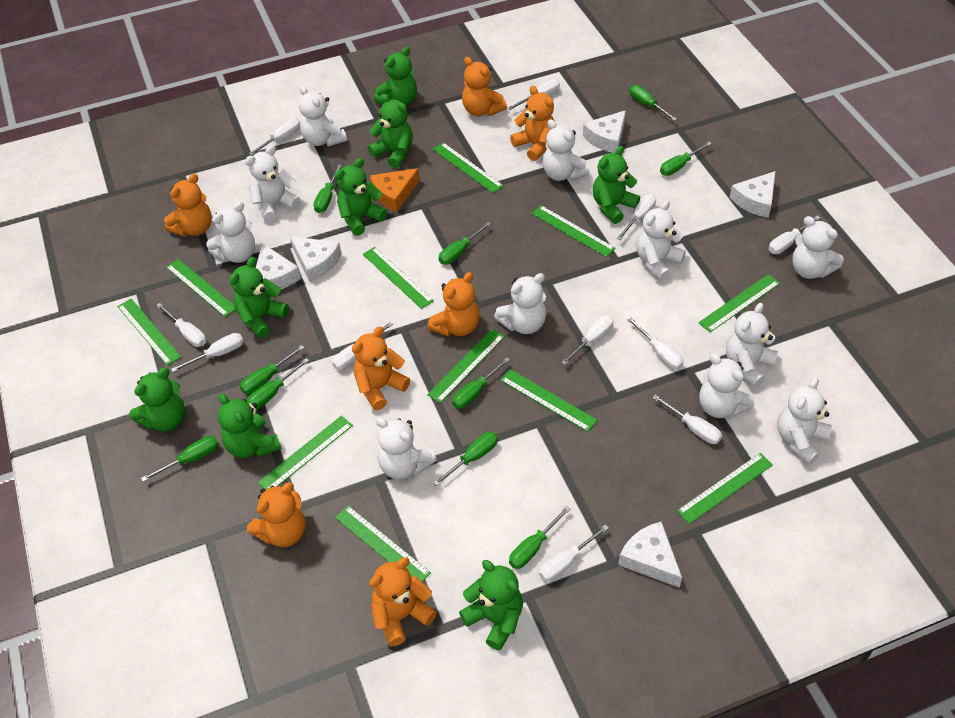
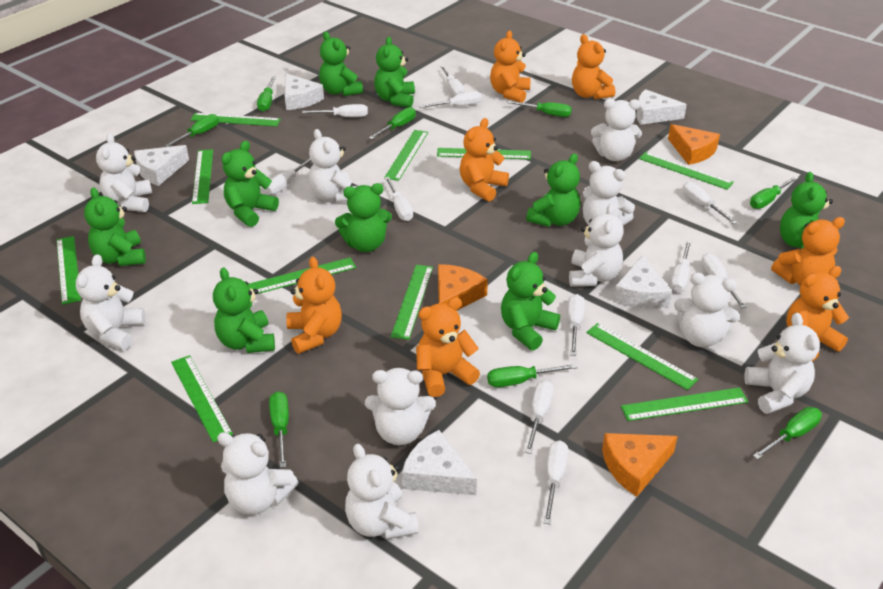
green screwdriver: 10 -> 8
green teddy bear: 8 -> 9
orange cheese: 1 -> 3

